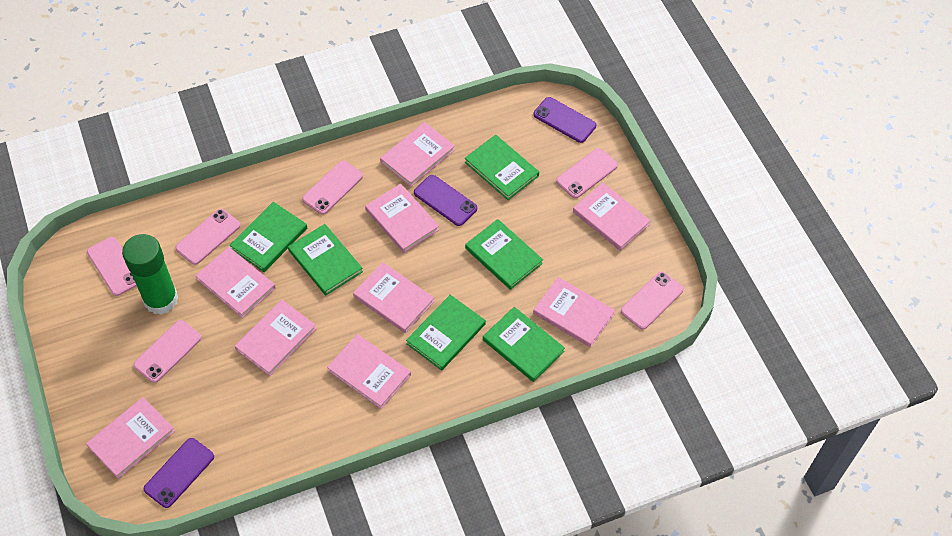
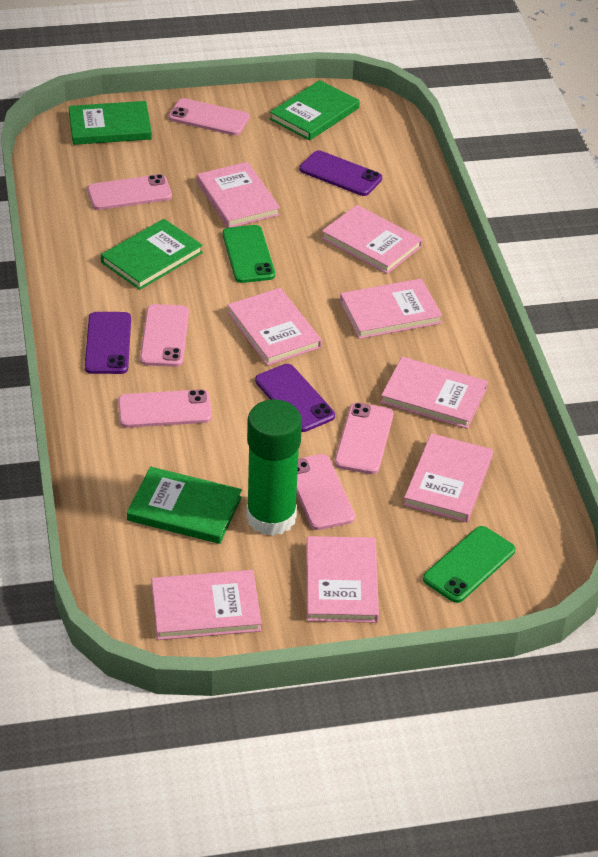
green book: 6 -> 4
green phone: 0 -> 2
pink book: 9 -> 8

